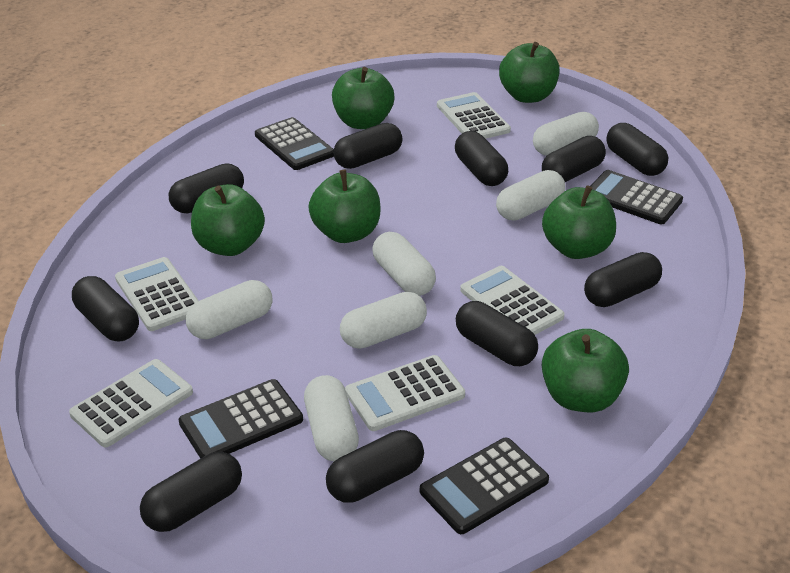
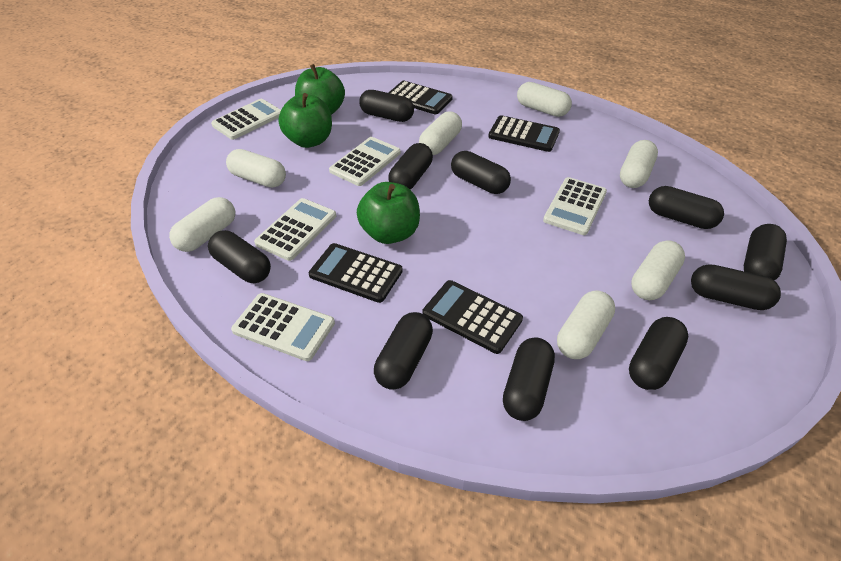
green apple: 6 -> 3
white capsule: 6 -> 7

